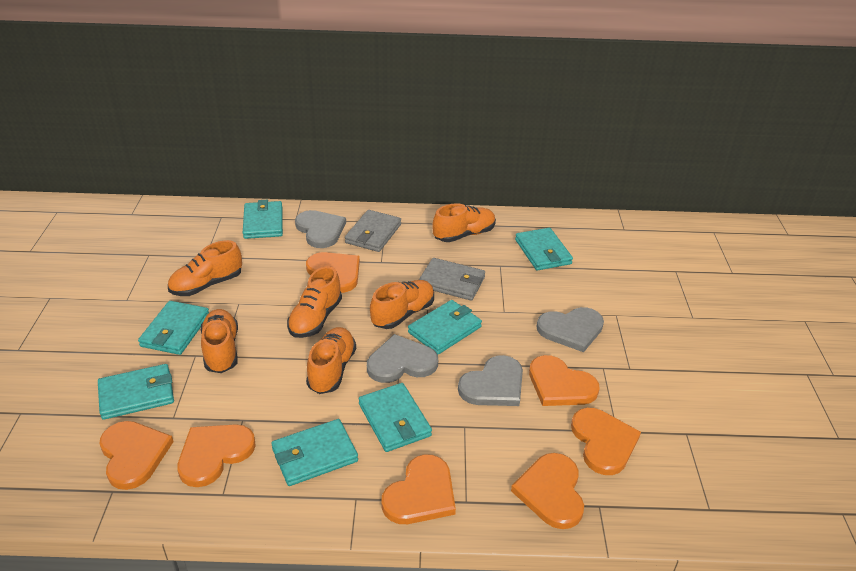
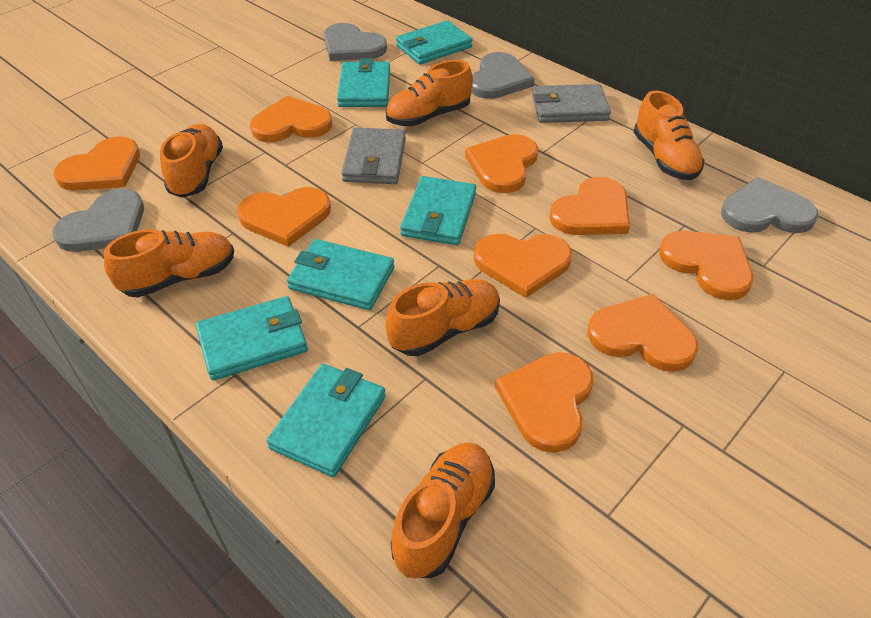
orange heart: 7 -> 9
turquoise wallet: 7 -> 6

